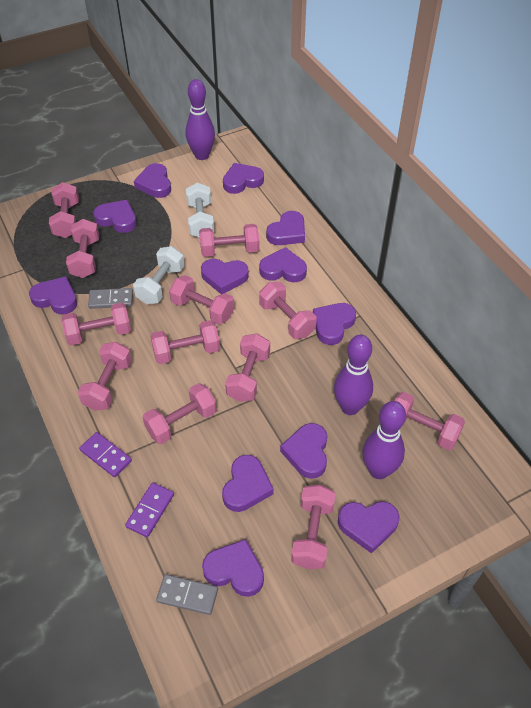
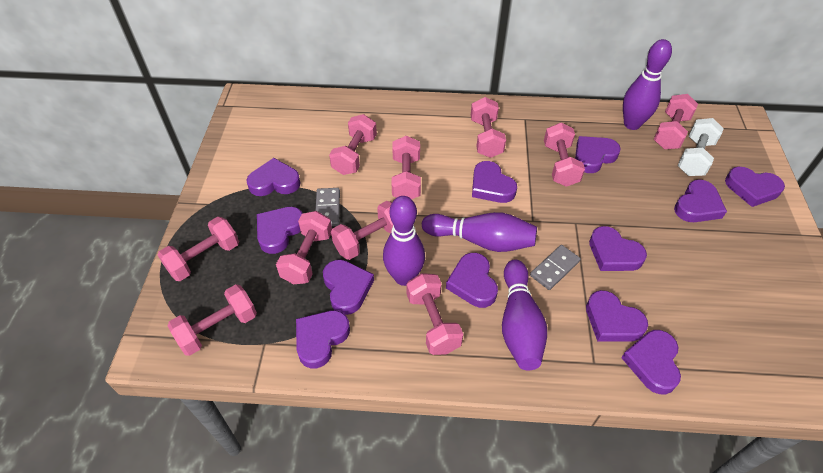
pink dumbbell: 12 -> 10
purple bowling pin: 3 -> 4
purple domino: 2 -> 0
white dumbbell: 2 -> 1

